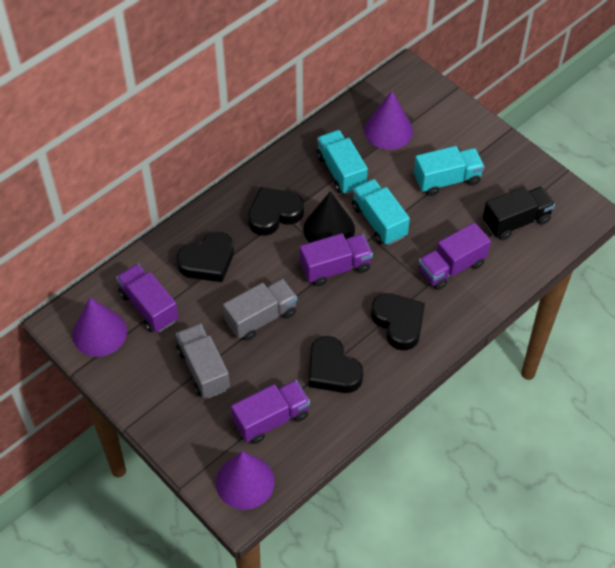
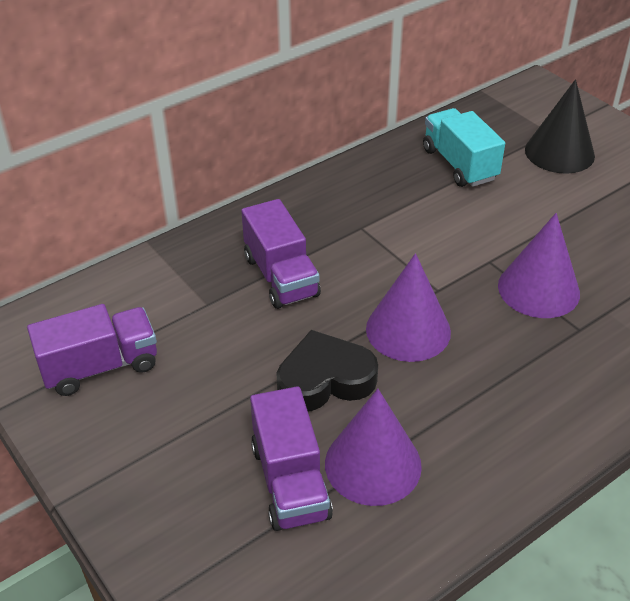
black heart: 4 -> 1
black truck: 1 -> 0
grey truck: 2 -> 0
purple truck: 4 -> 3
turquoise truck: 3 -> 1

